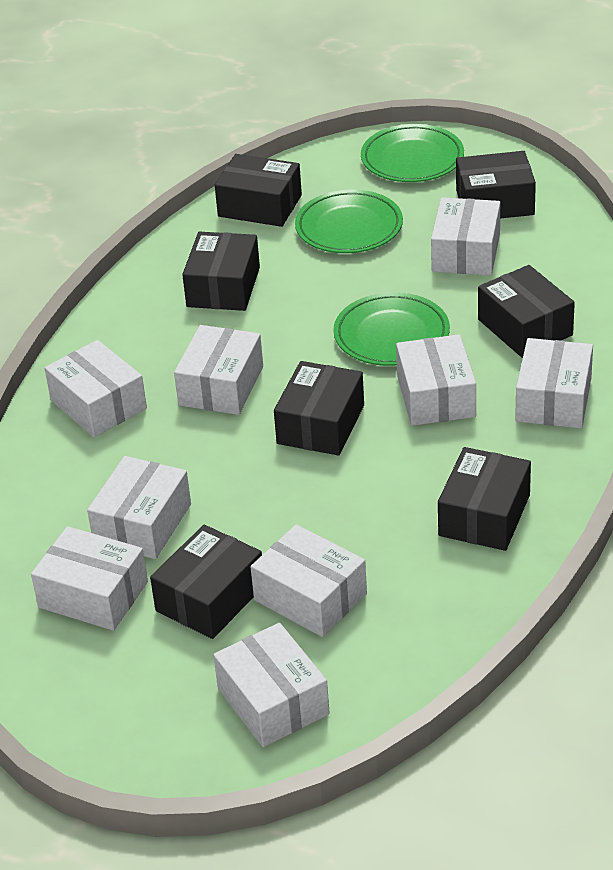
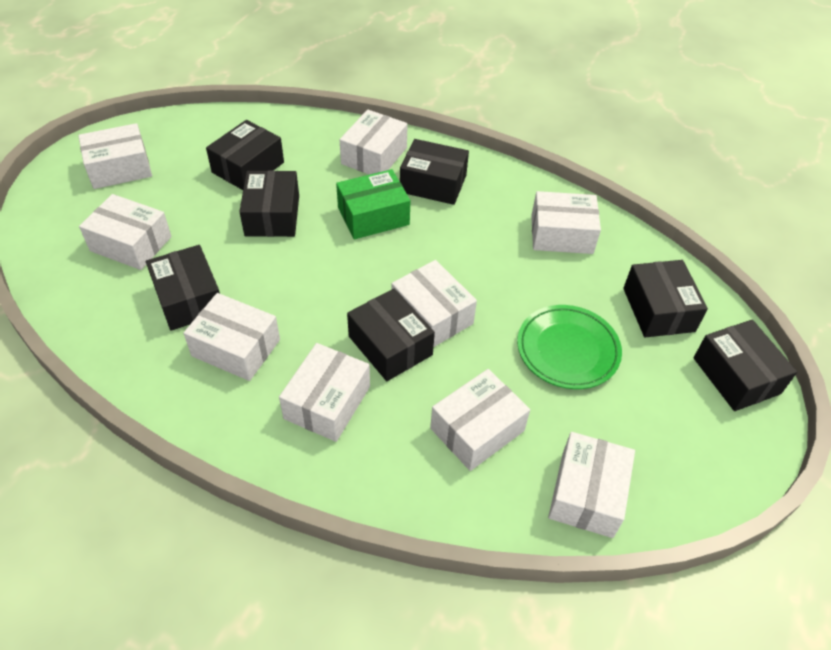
green box: 0 -> 1
green plate: 3 -> 1

